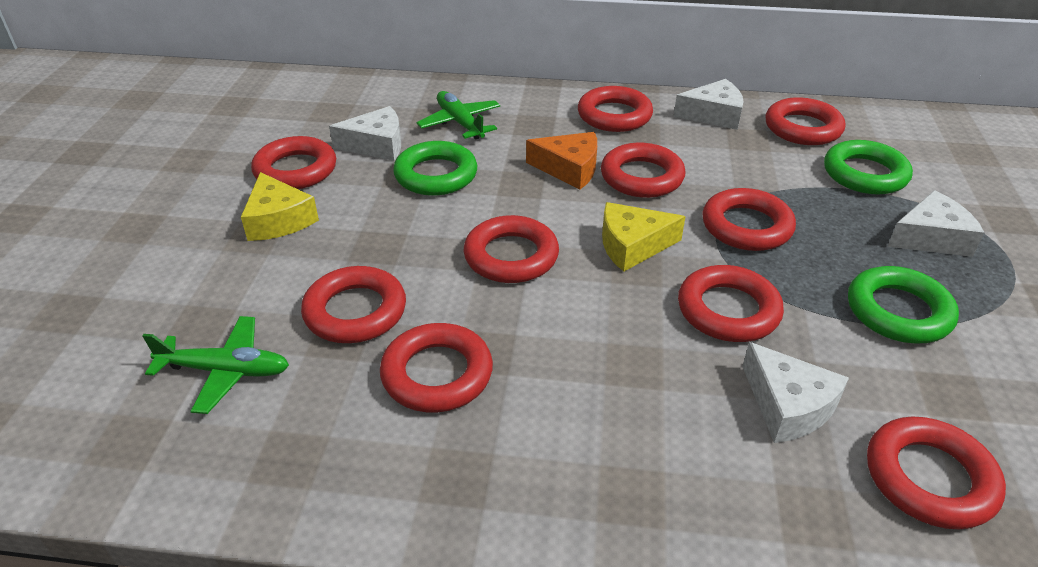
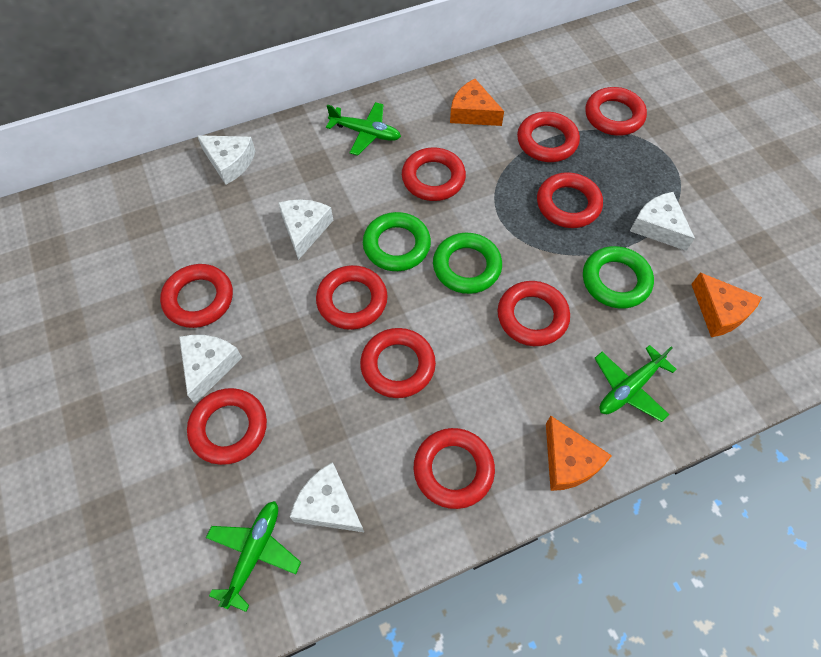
green plane: 2 -> 3
orange cheese: 1 -> 3
white cheese: 4 -> 5
yellow cheese: 2 -> 0

